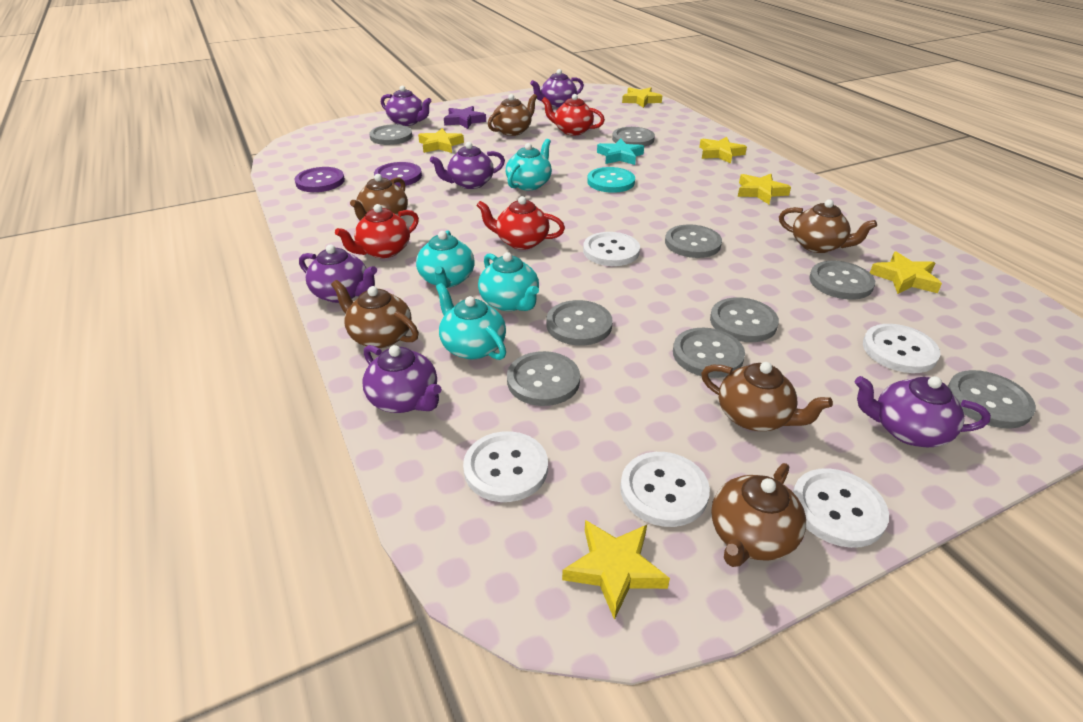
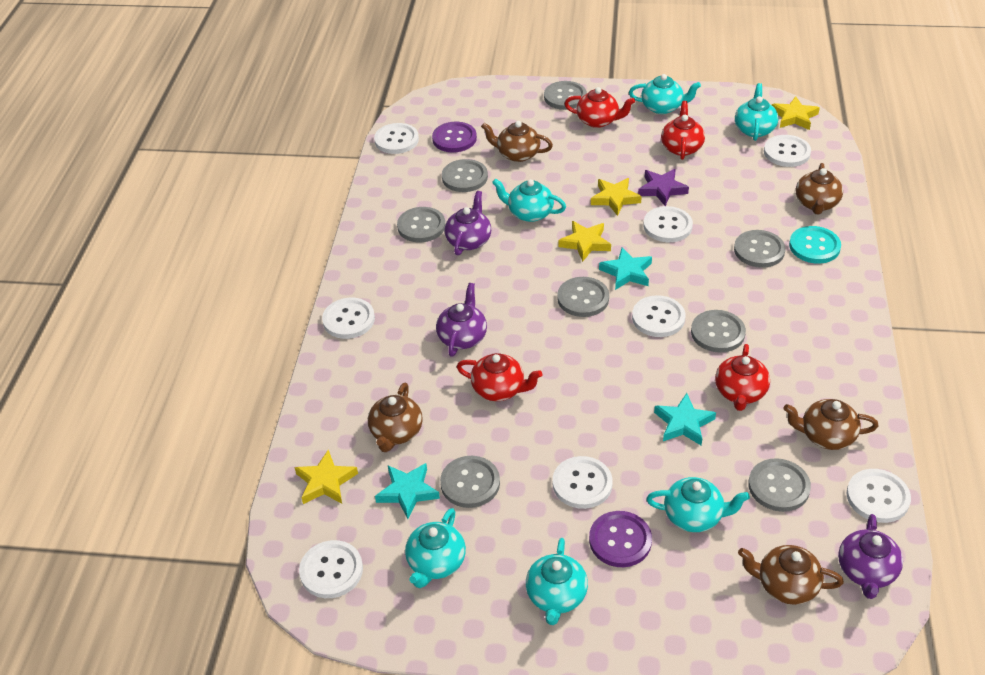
brown teapot: 6 -> 5
grey button: 9 -> 8
purple teapot: 6 -> 3
red teapot: 3 -> 4
turquoise star: 1 -> 3
turquoise teapot: 4 -> 6
white button: 5 -> 8
yellow star: 6 -> 4

